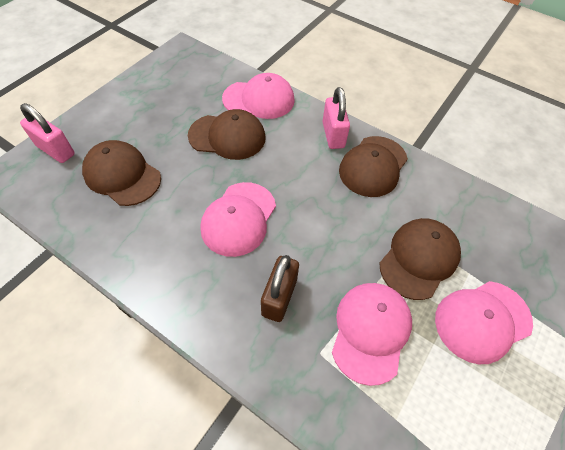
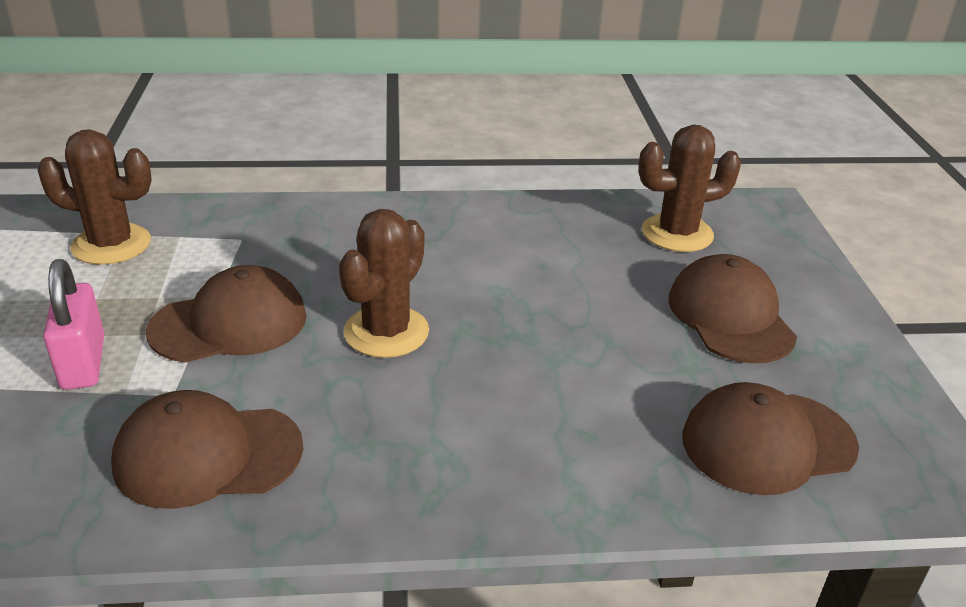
brown cactus: 0 -> 3
brown padlock: 1 -> 0
pink cap: 4 -> 0
pink padlock: 2 -> 1

